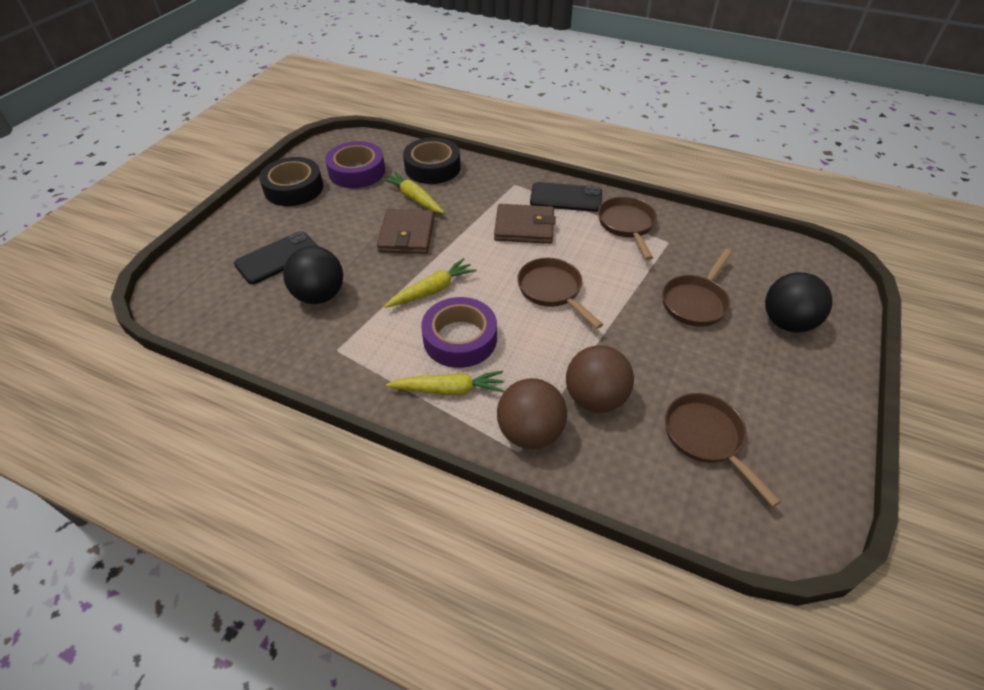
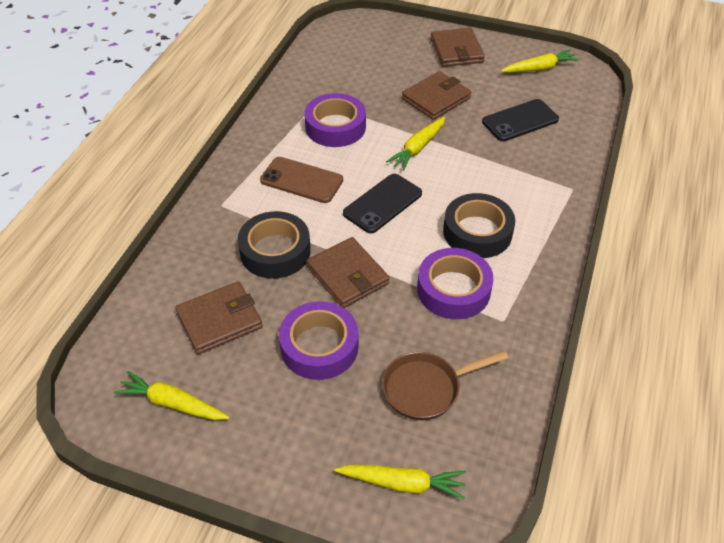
black ball: 2 -> 0
brown ball: 2 -> 0
brown pan: 4 -> 1
brown phone: 0 -> 1
brown wallet: 2 -> 4
purple tape: 2 -> 3
yellow carrot: 3 -> 4

